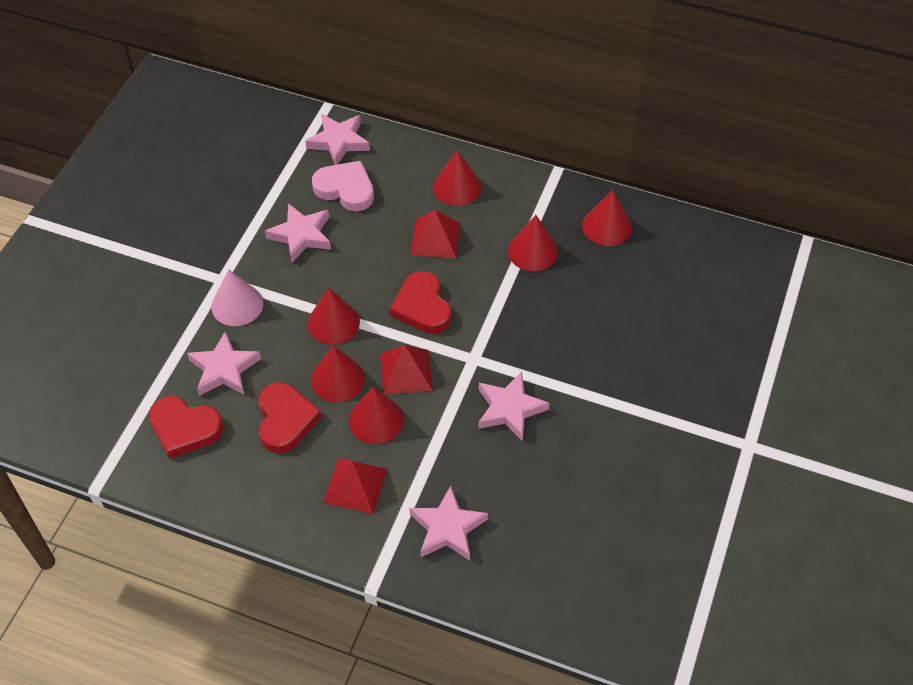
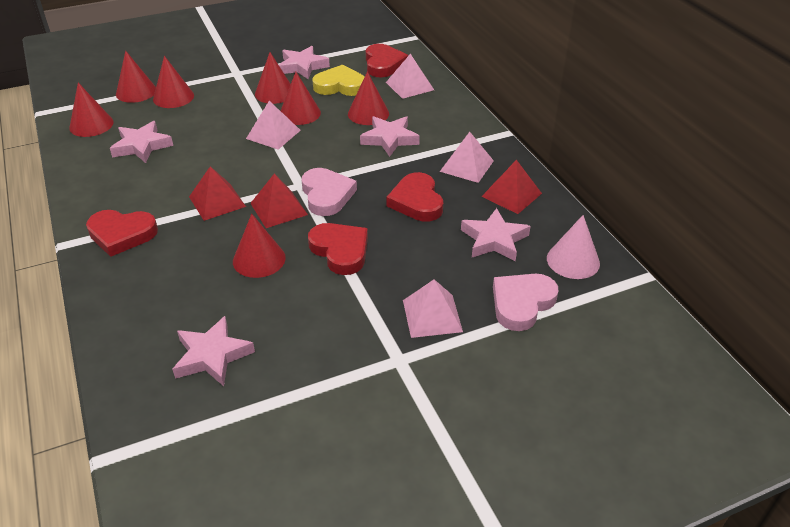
pink heart: 1 -> 2
pink pyramid: 0 -> 4
red cone: 6 -> 7
red heart: 3 -> 4
yellow heart: 0 -> 1

